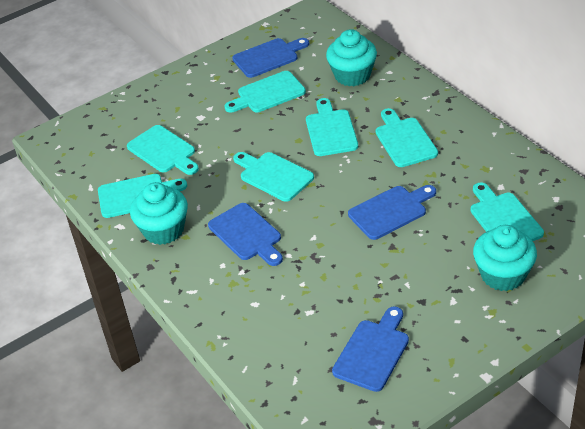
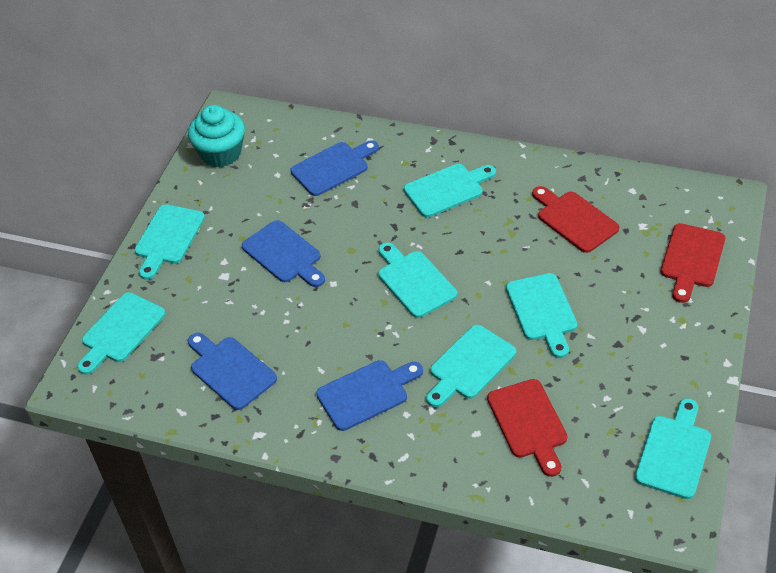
red cutting board: 0 -> 3
turquoise cupcake: 3 -> 1

